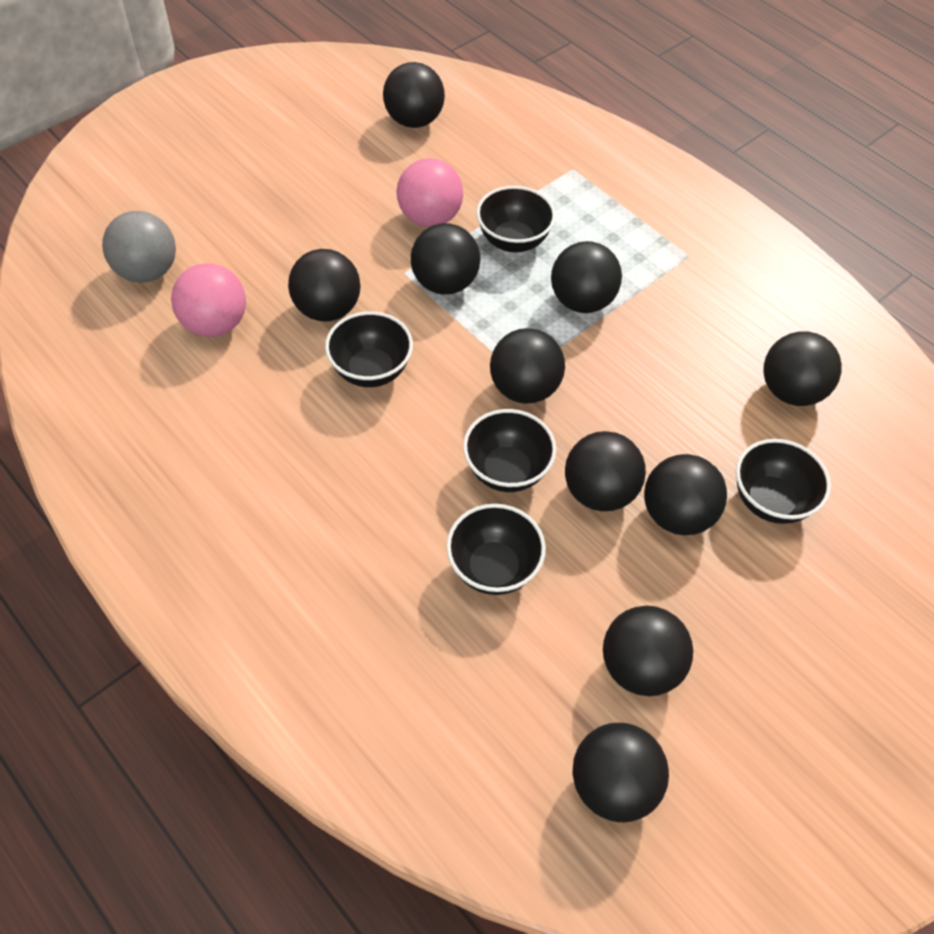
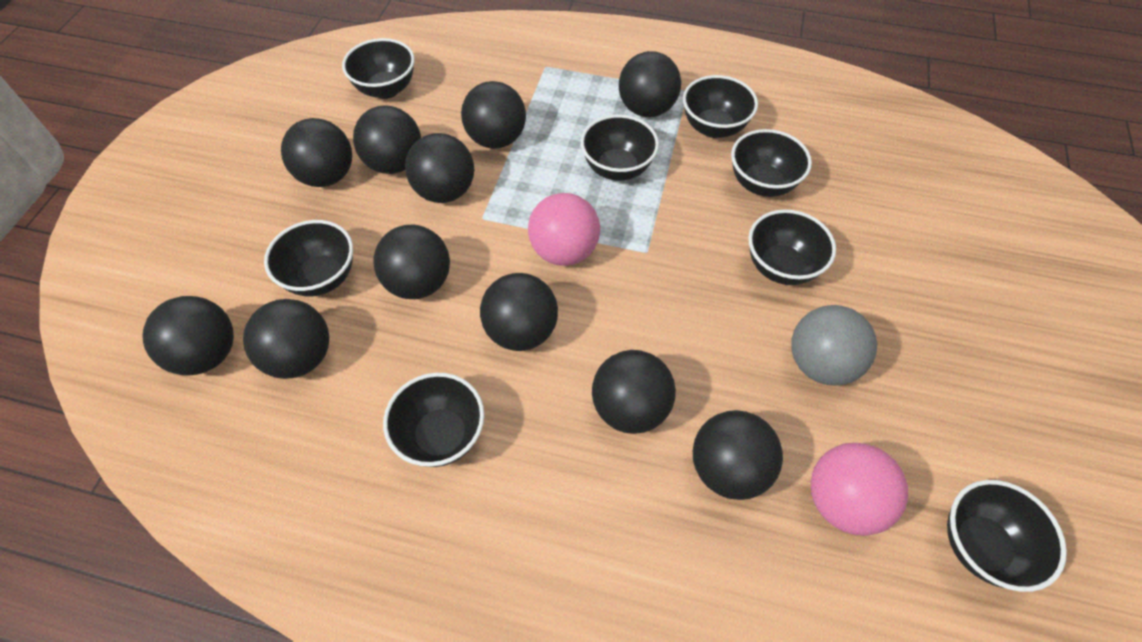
black ball: 10 -> 11
black bowl: 5 -> 8

